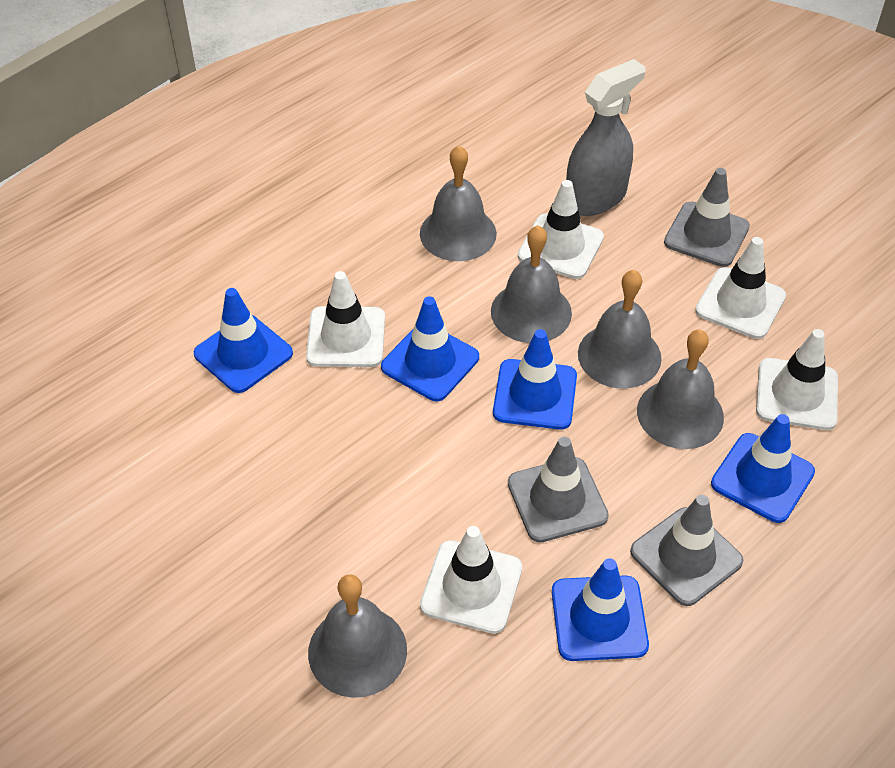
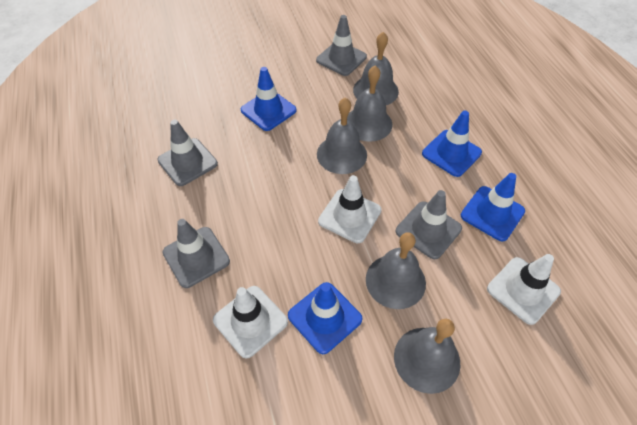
blue traffic cone: 5 -> 4
grey spray bottle: 1 -> 0
grey traffic cone: 3 -> 4
white traffic cone: 5 -> 3

